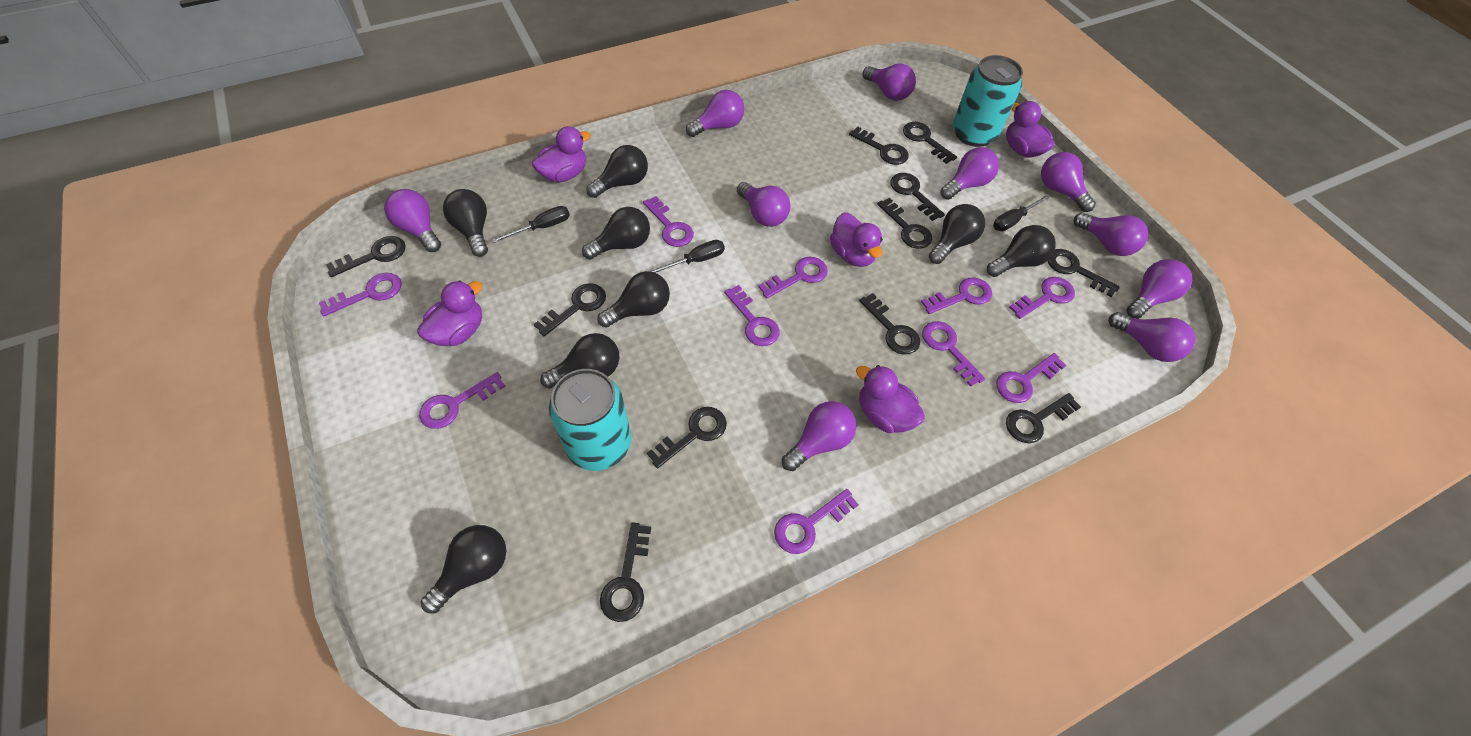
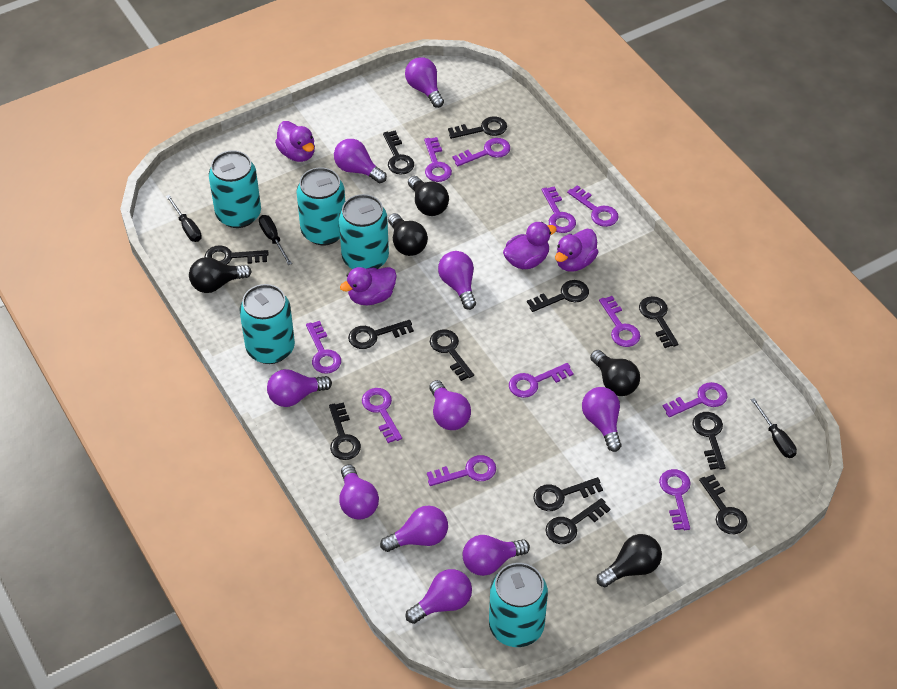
black key: 11 -> 12
black light bulb: 8 -> 5
purple duck: 5 -> 4
purple key: 10 -> 11
turquoise can: 2 -> 5

